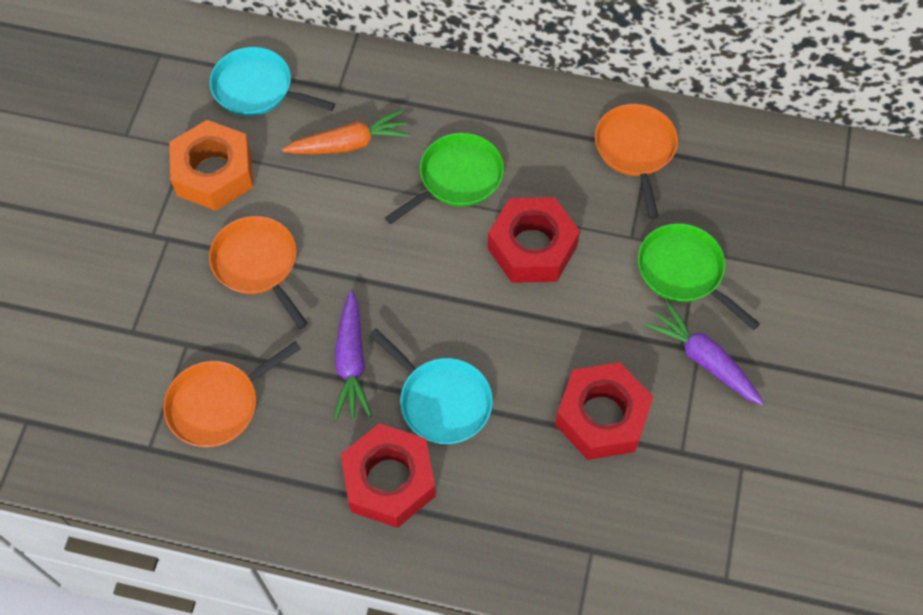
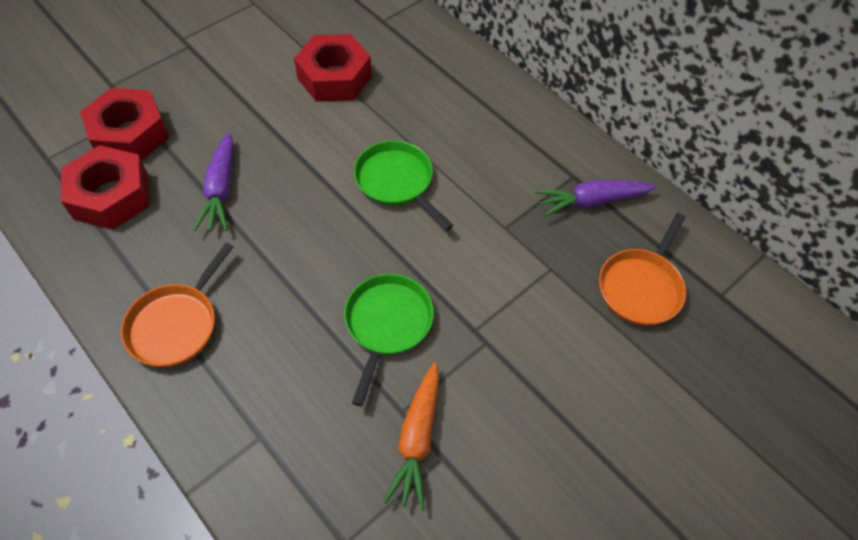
orange nut: 1 -> 0
orange pan: 3 -> 2
turquoise pan: 2 -> 0

